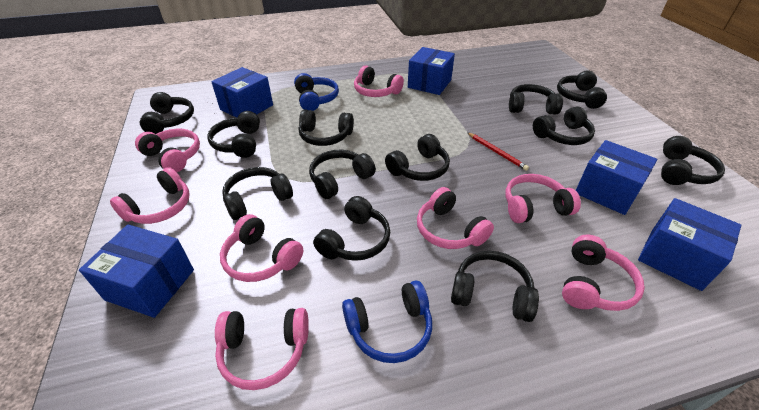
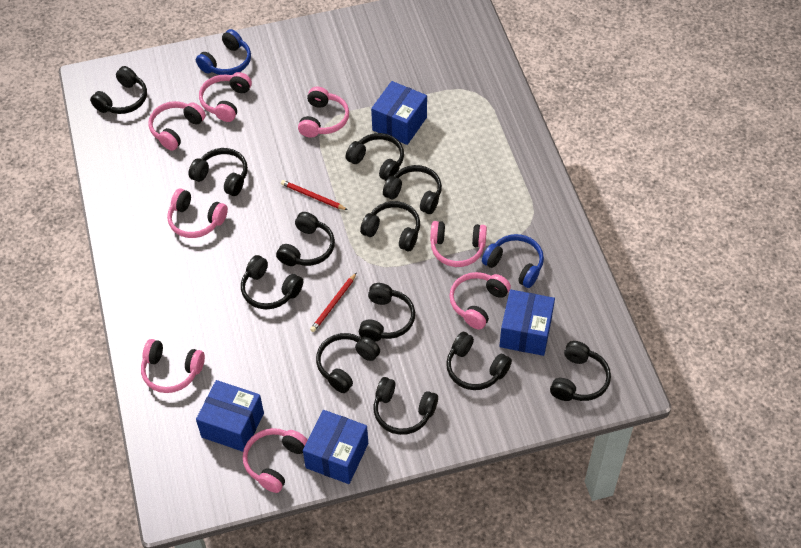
blue box: 5 -> 4
red pencil: 1 -> 2

